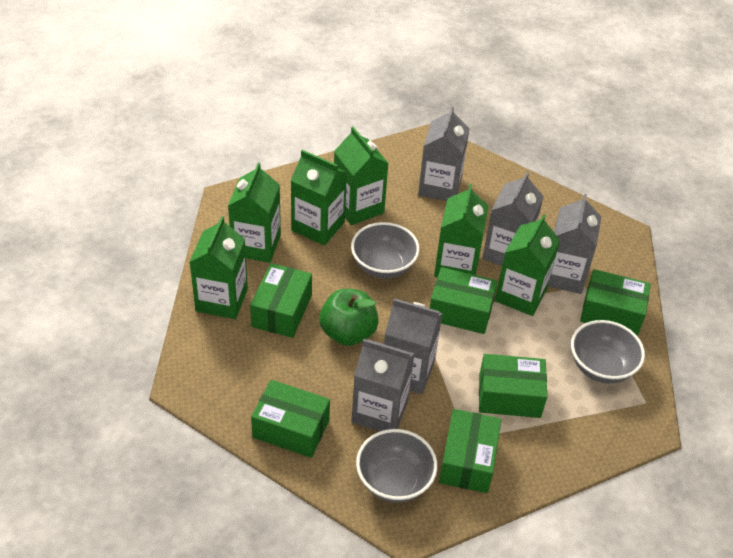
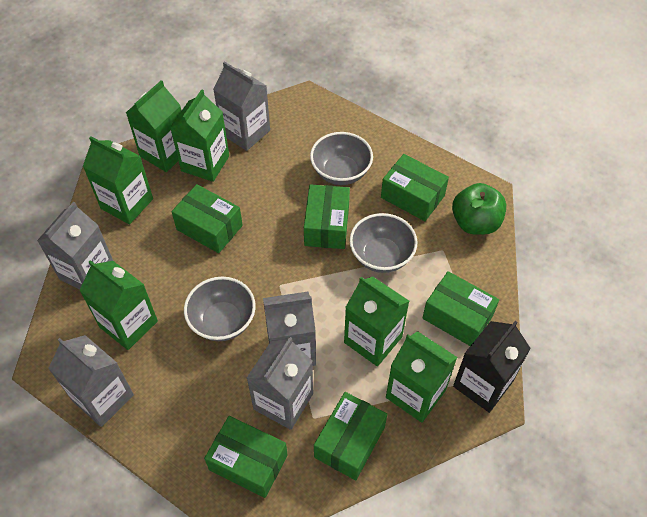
black carton: 0 -> 1

